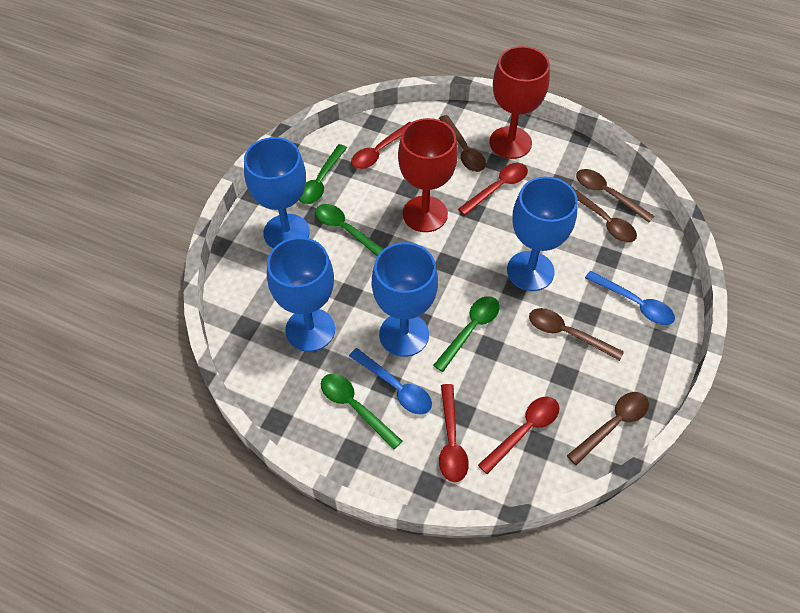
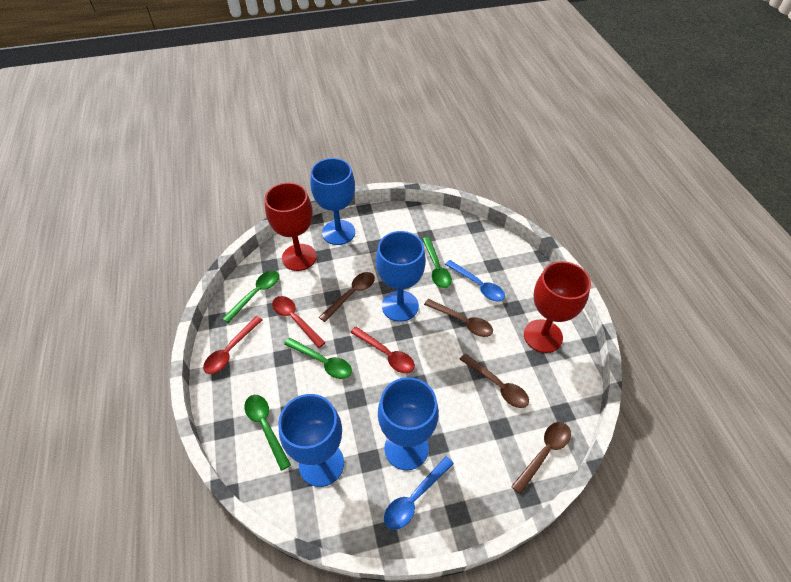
brown spoon: 5 -> 4
red spoon: 4 -> 3

